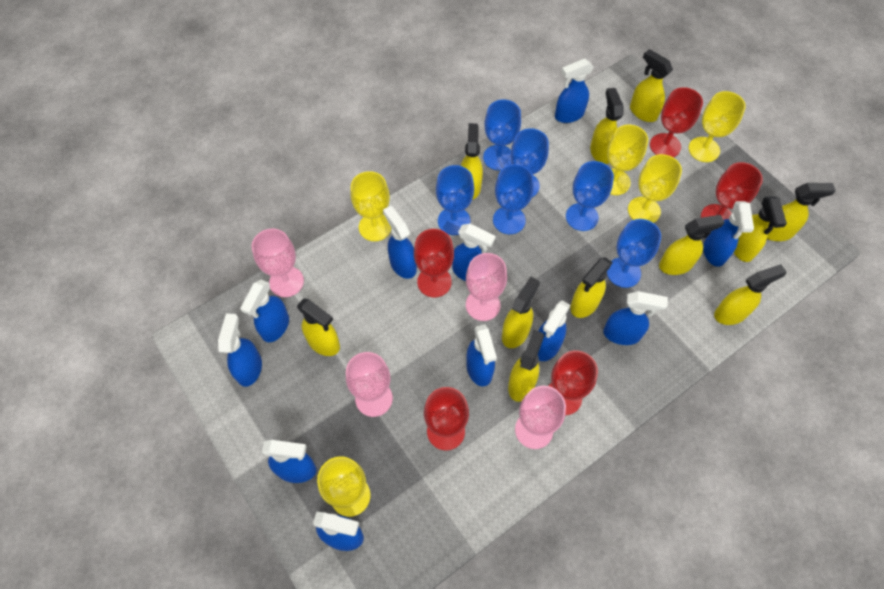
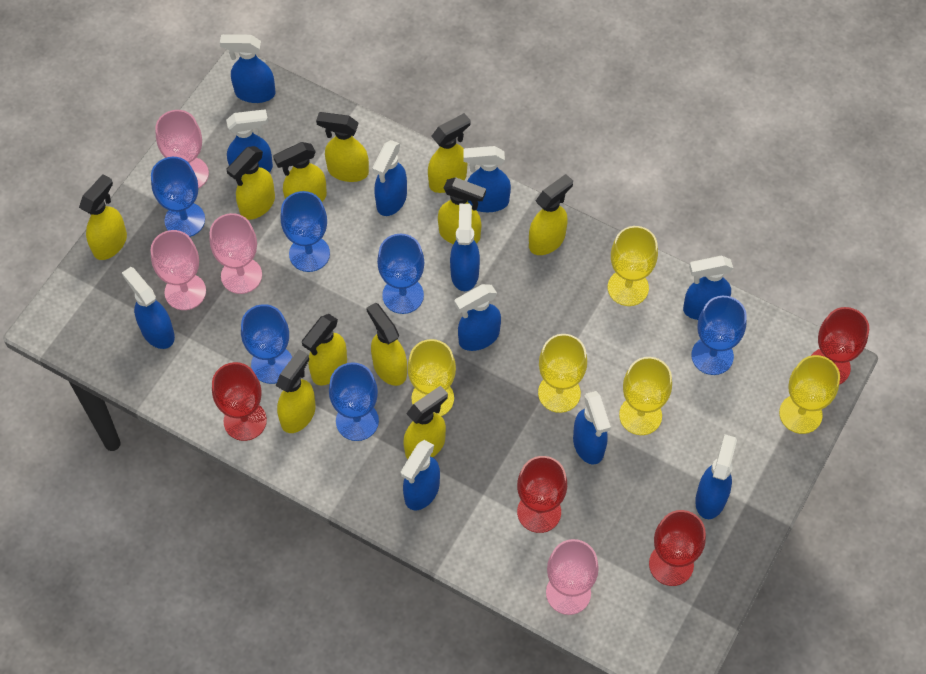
red goblet: 5 -> 4

